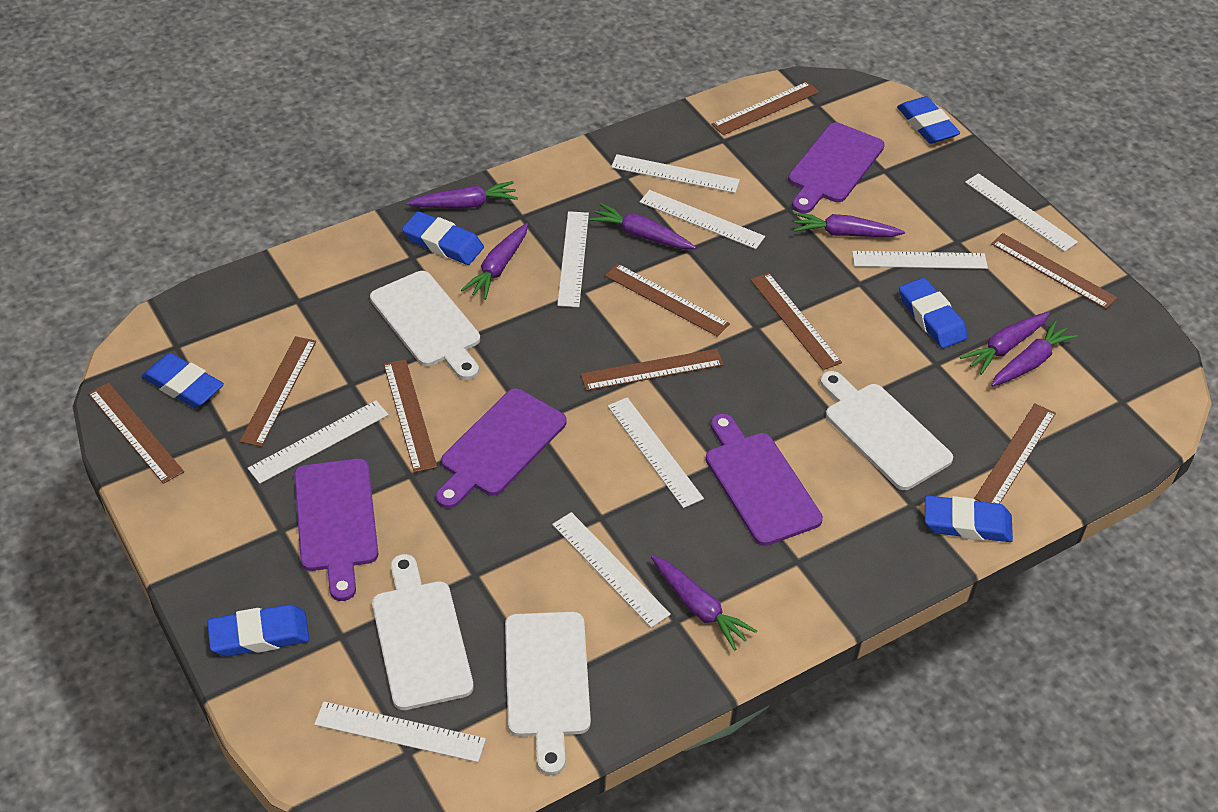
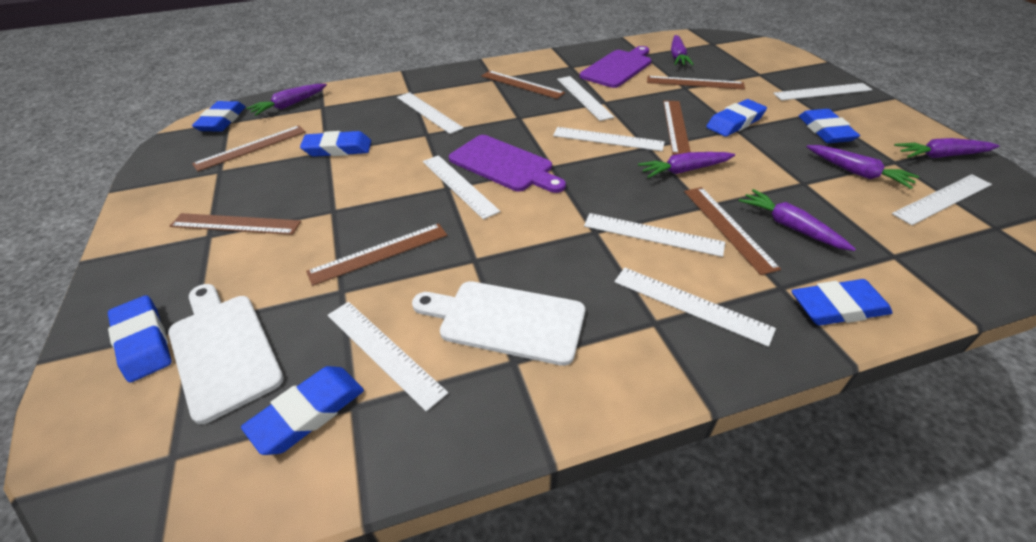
blue eraser: 6 -> 7
brown ruler: 9 -> 7
purple carrot: 7 -> 6
purple cutting board: 4 -> 2
white cutting board: 4 -> 2

